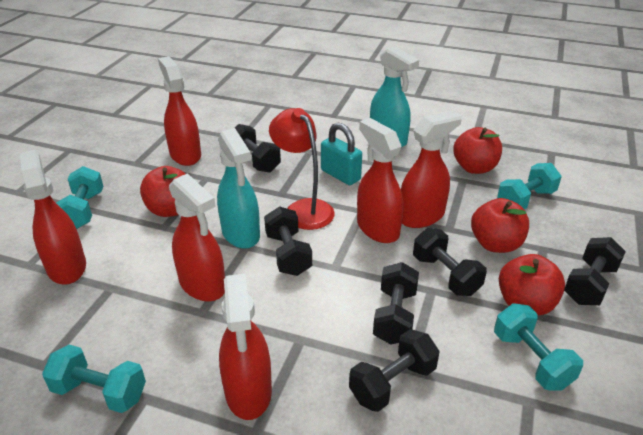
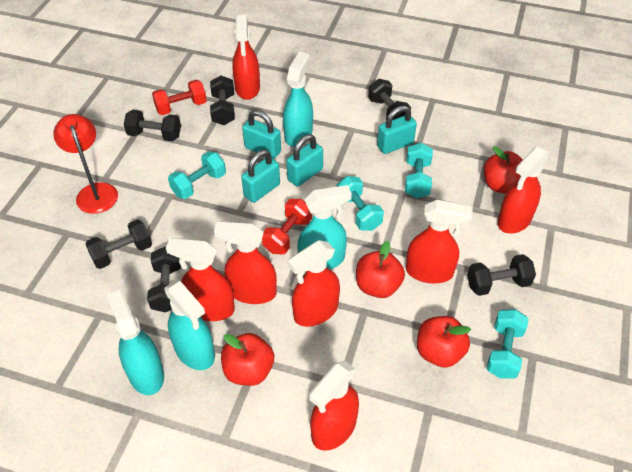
red dumbbell: 0 -> 2
red spray bottle: 6 -> 7
turquoise padlock: 1 -> 4
turquoise spray bottle: 2 -> 4

